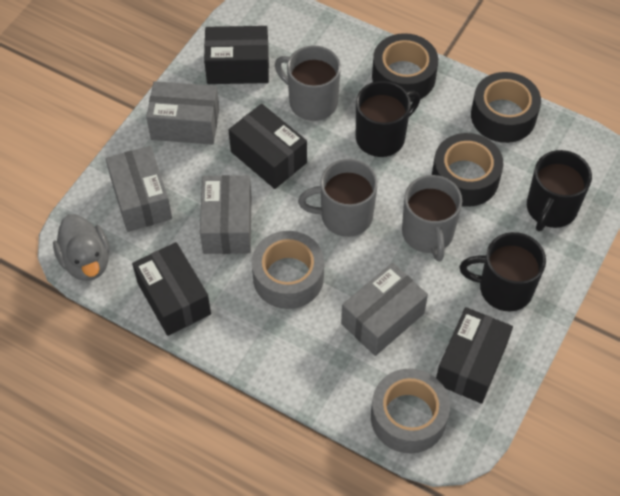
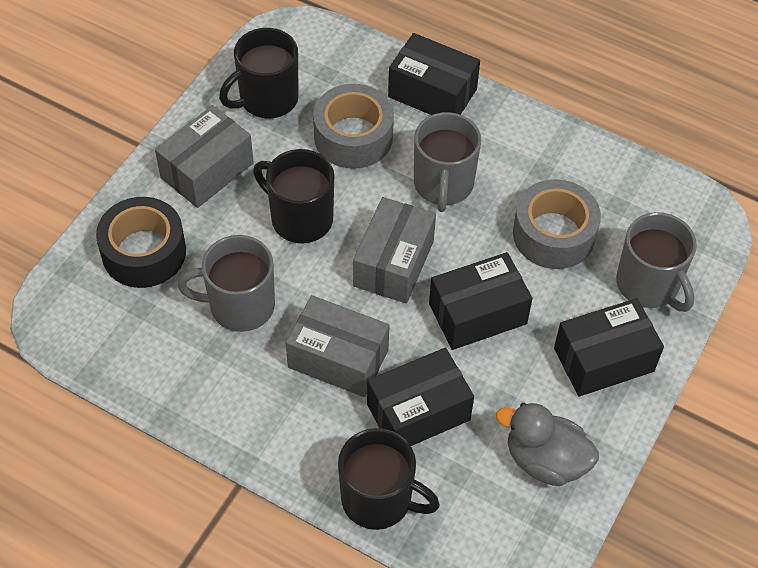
black tape: 3 -> 1
grey box: 4 -> 3

